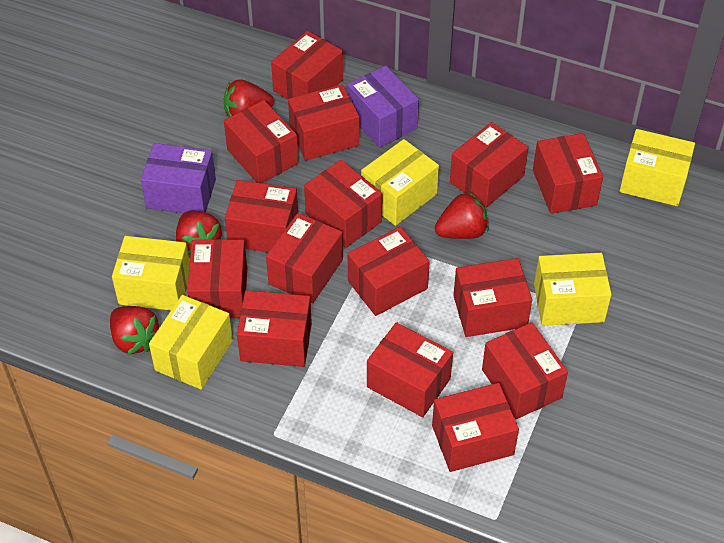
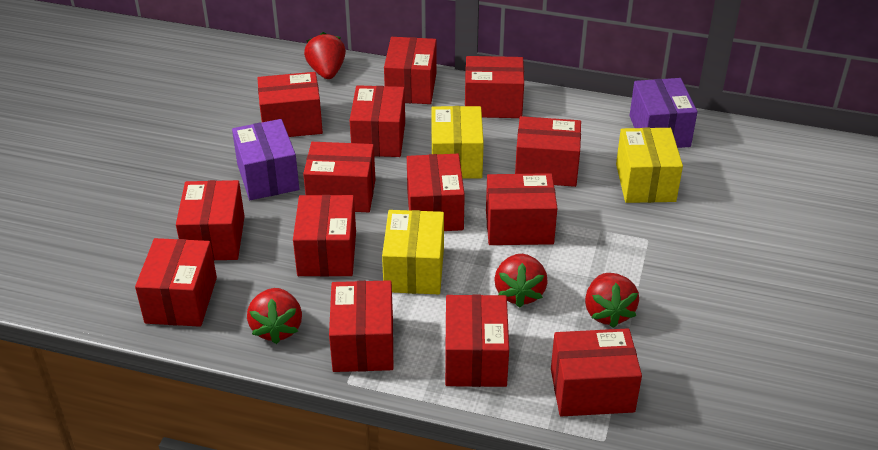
red box: 15 -> 14
yellow box: 5 -> 3

